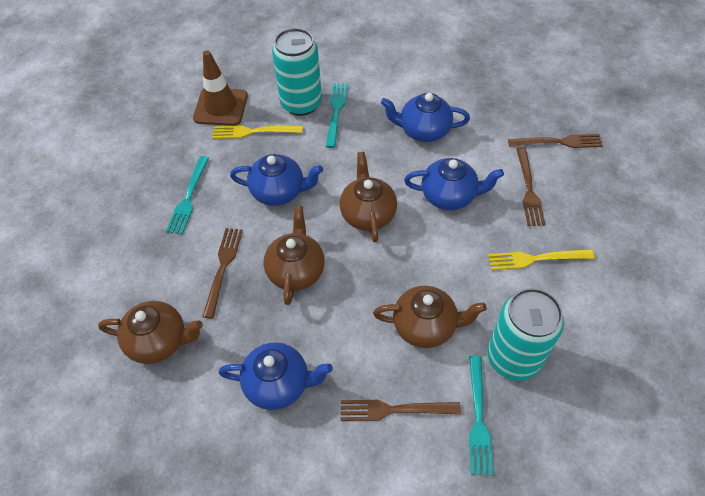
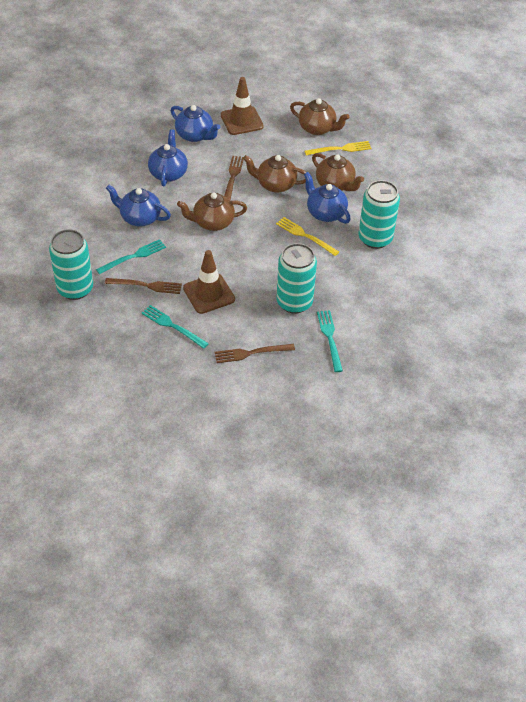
brown fork: 4 -> 3
brown traffic cone: 1 -> 2
turquoise can: 2 -> 3

